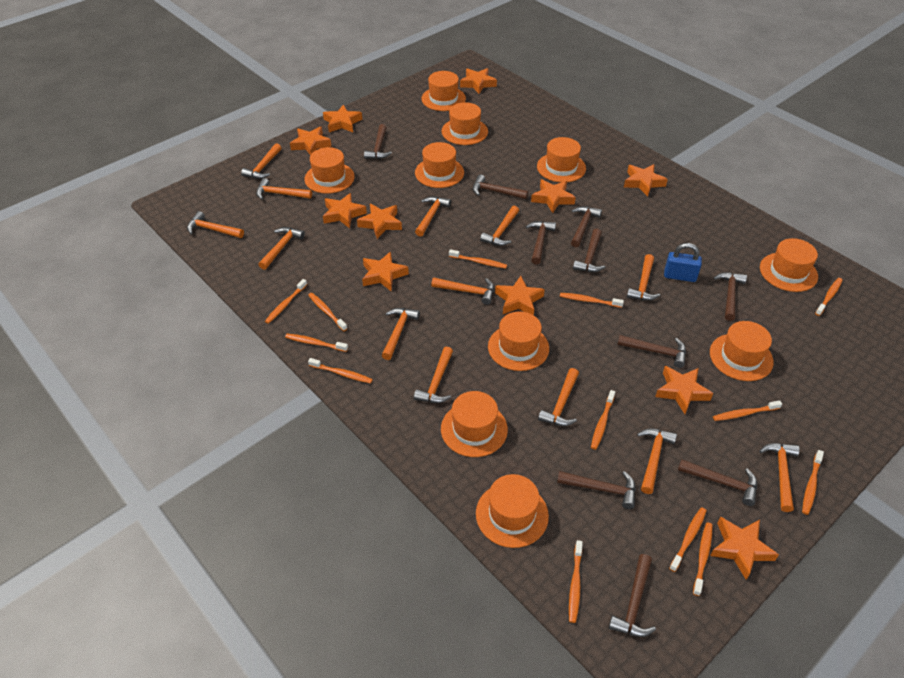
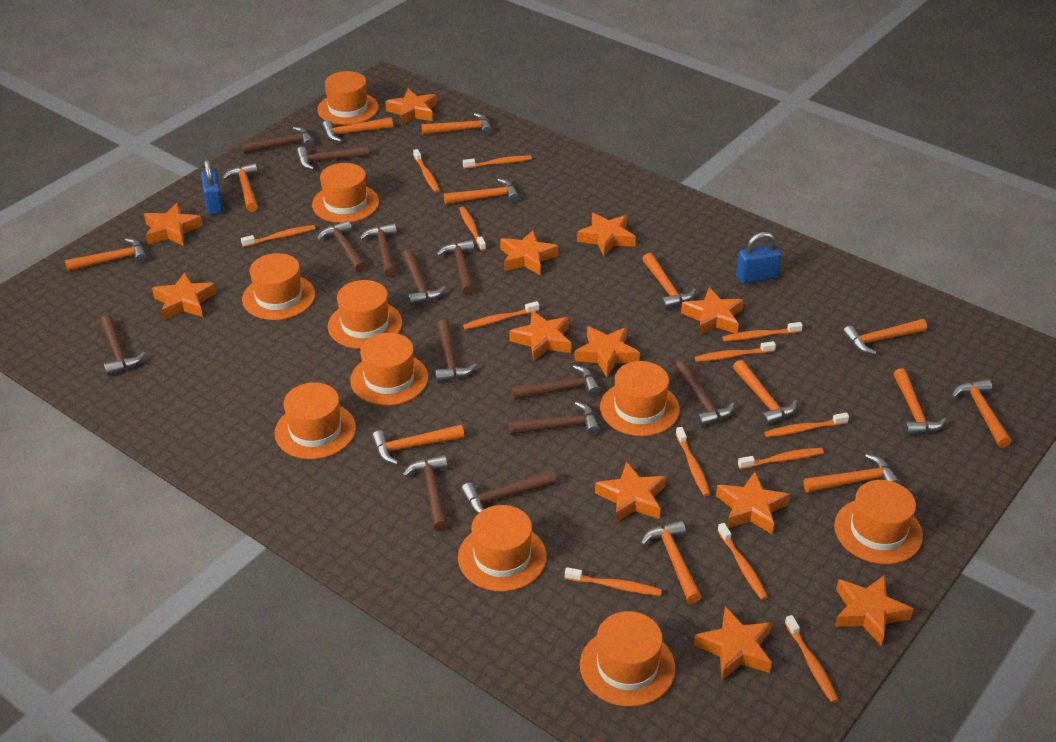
blue padlock: 1 -> 2
brown hammer: 10 -> 13
orange star: 11 -> 12

